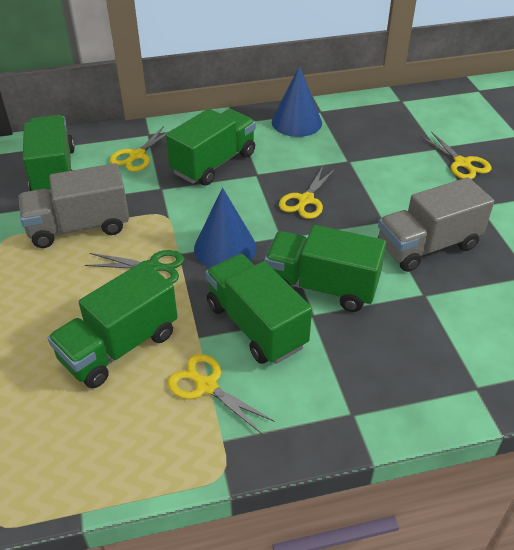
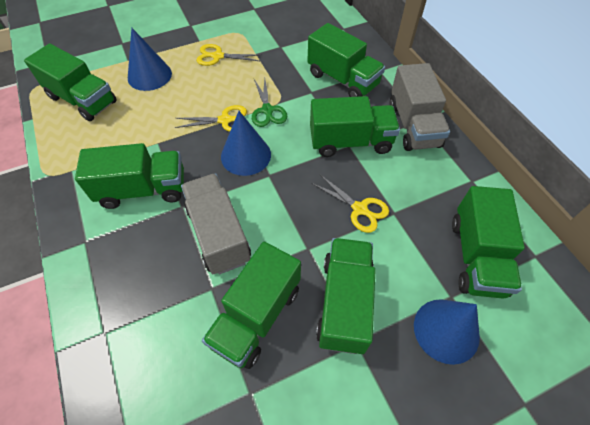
blue cone: 2 -> 3
green truck: 5 -> 7
yellow scissors: 4 -> 3

